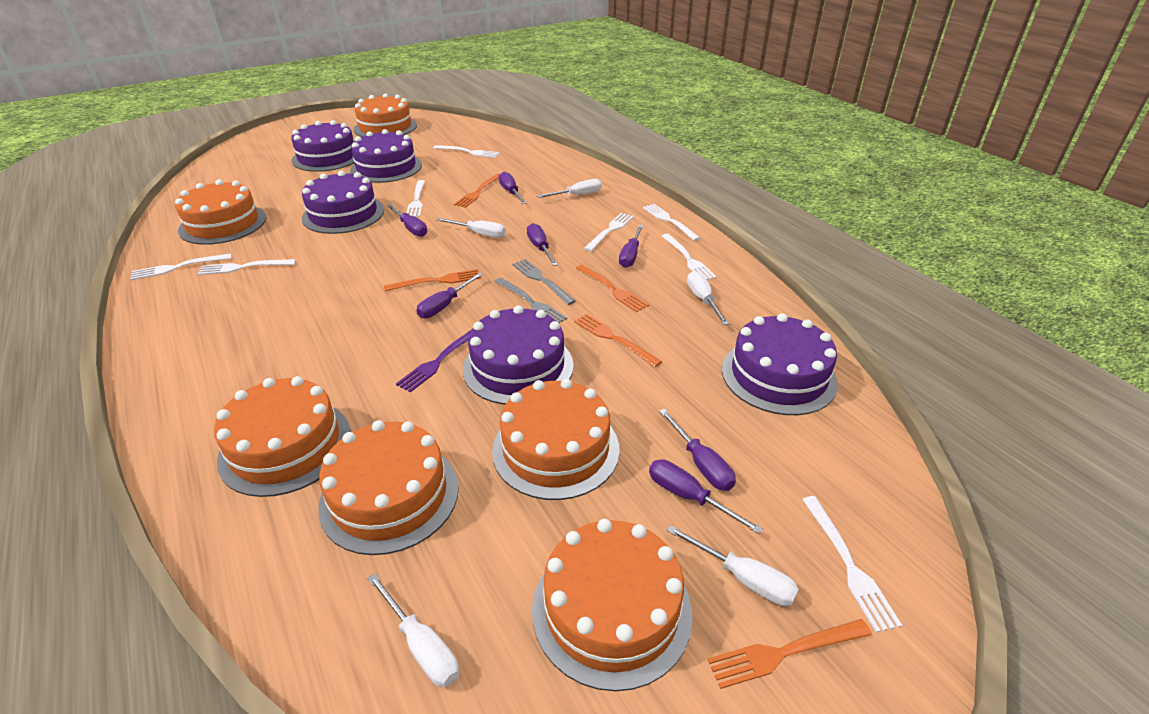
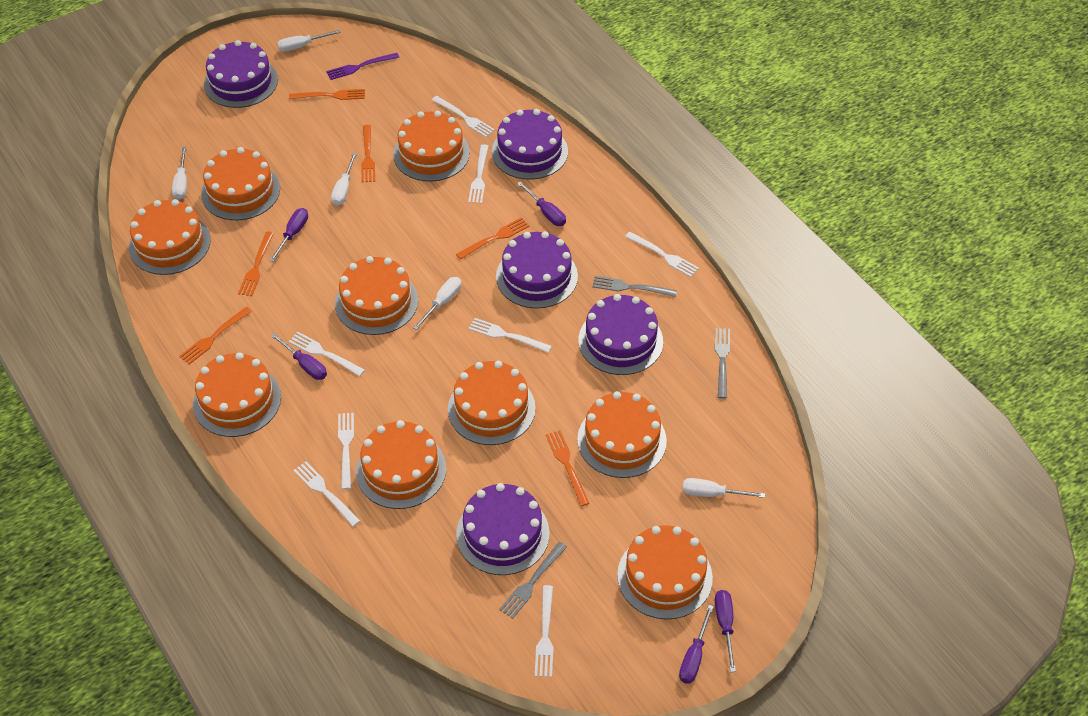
grey fork: 2 -> 3
orange cake: 6 -> 9
orange fork: 5 -> 6
purple screwdriver: 7 -> 5

